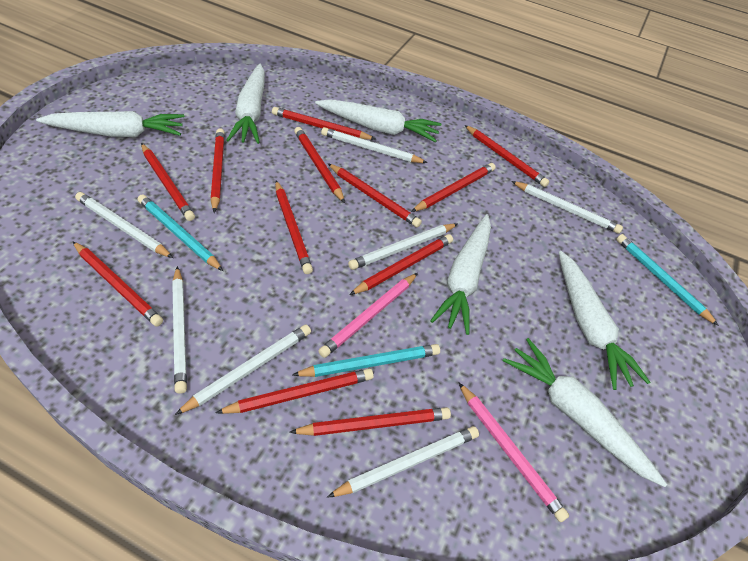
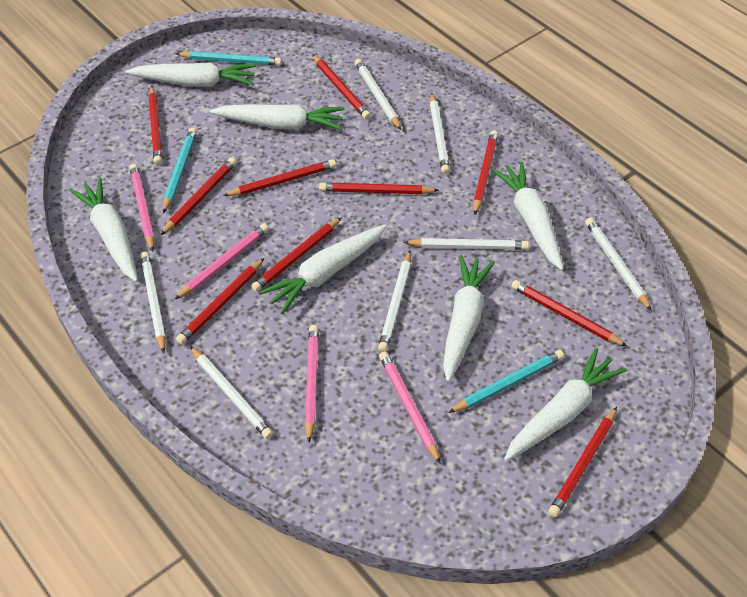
pink pencil: 2 -> 4
red pencil: 12 -> 10
white carrot: 6 -> 7

